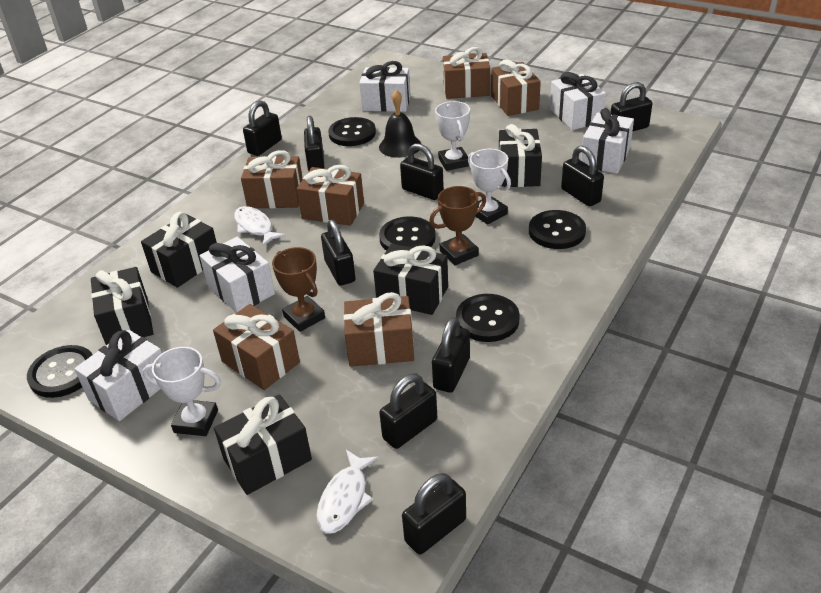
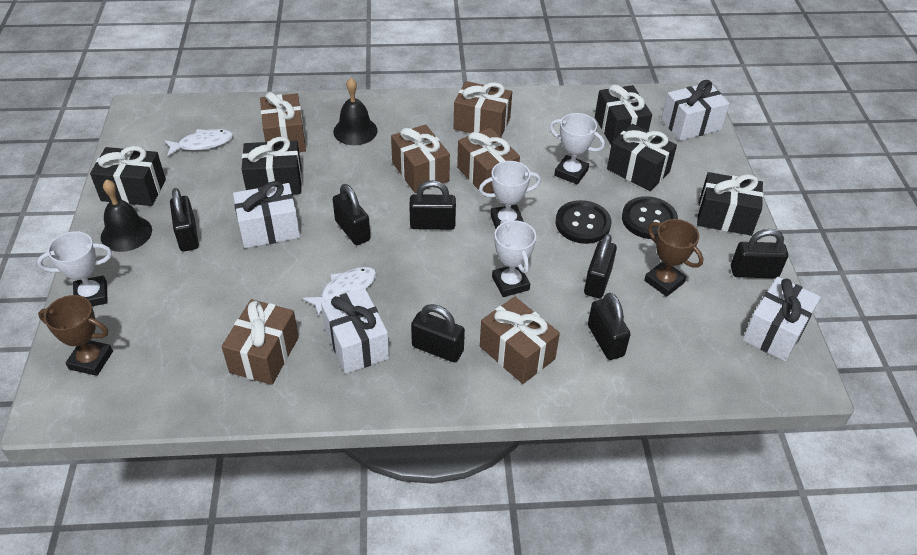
black bell: 1 -> 2
black button: 5 -> 2
black padlock: 9 -> 7
white gift: 5 -> 4
white trophy: 3 -> 4

